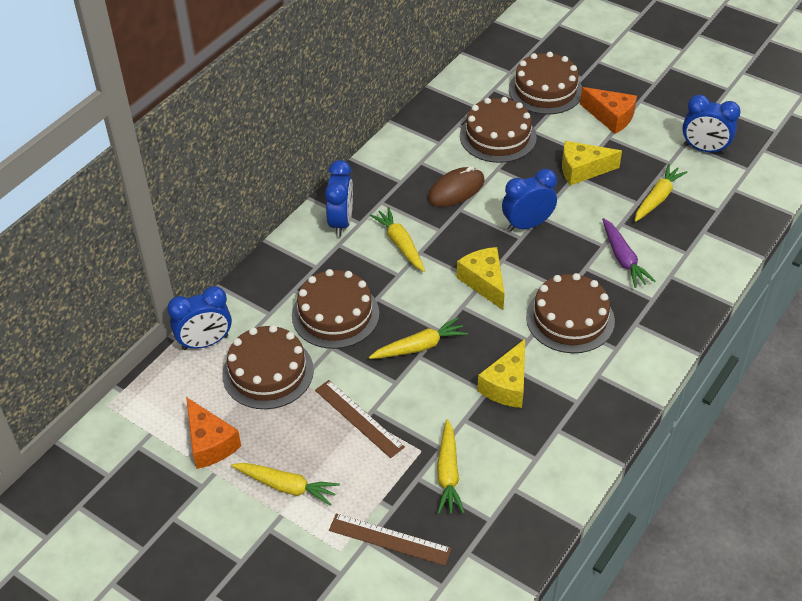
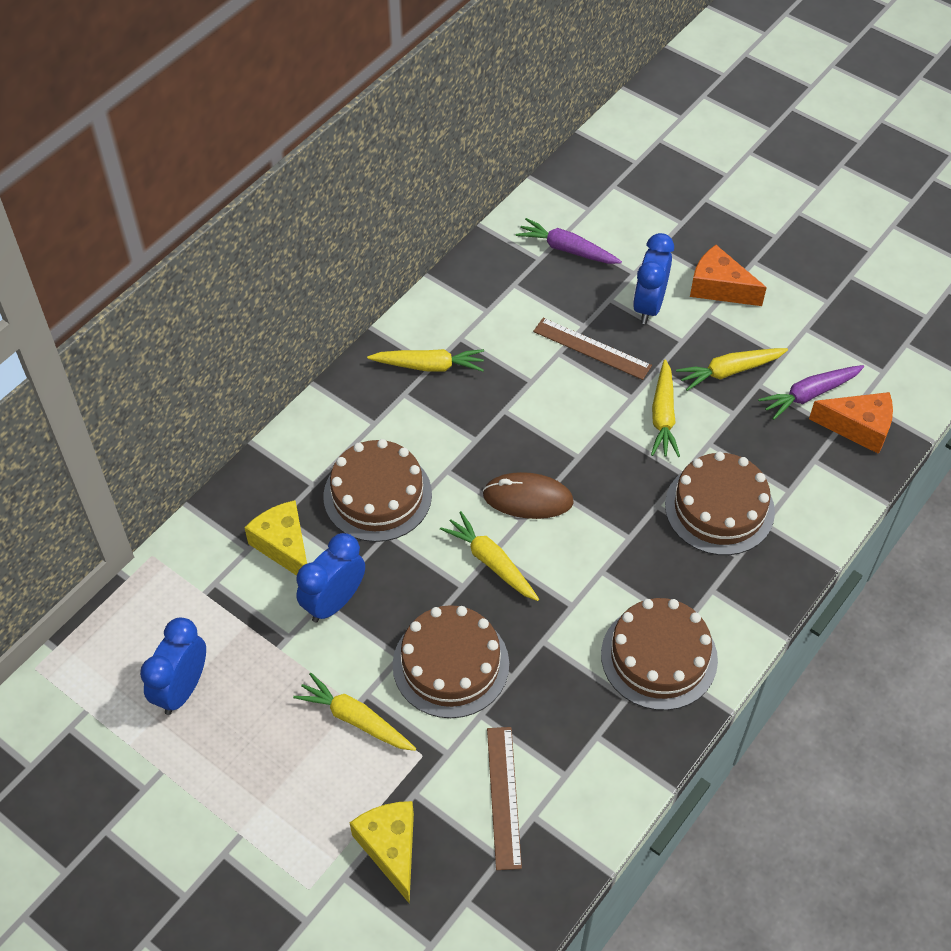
blue clock: 4 -> 3
brown cake: 5 -> 4
purple carrot: 1 -> 2
yellow cheese: 3 -> 2

